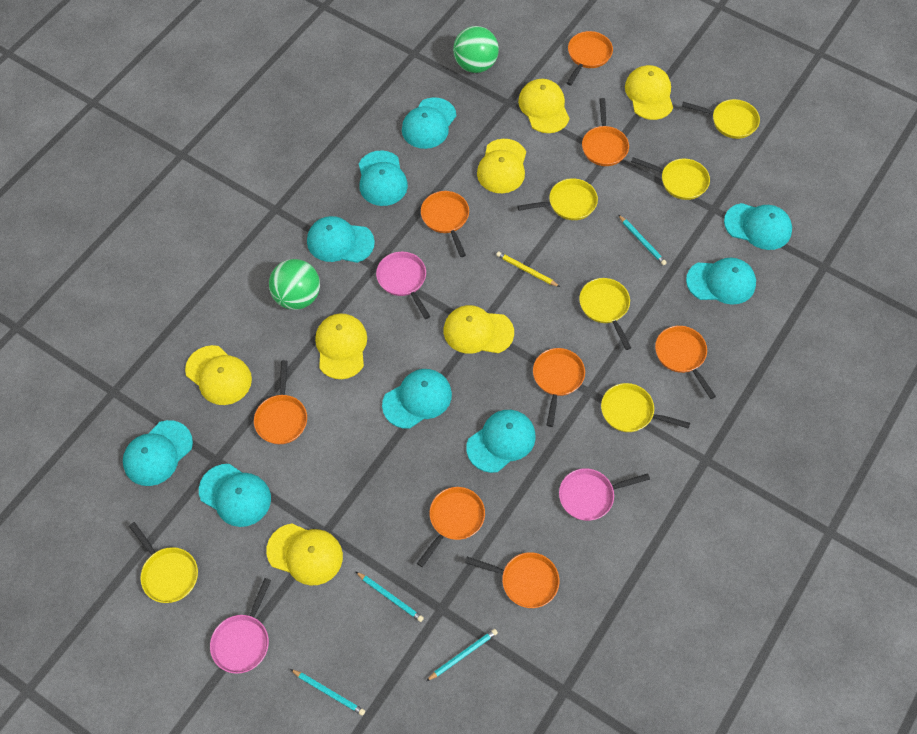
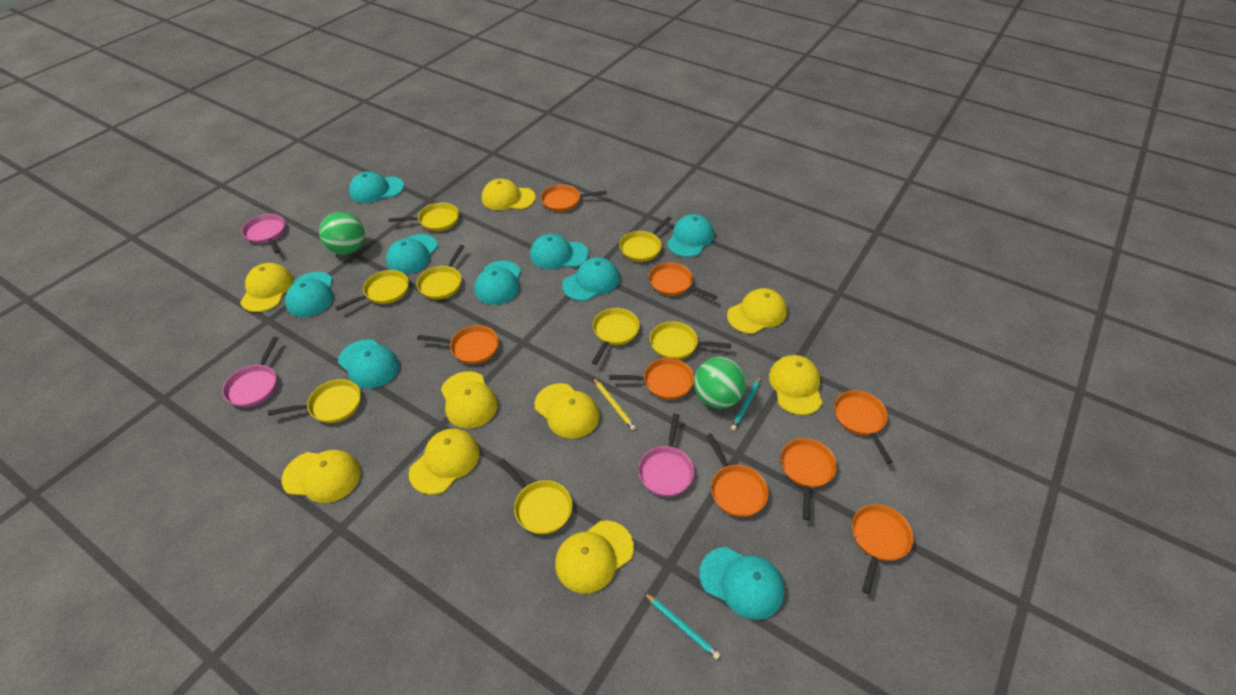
turquoise pencil: 4 -> 2
yellow cap: 7 -> 9
yellow pan: 6 -> 8

